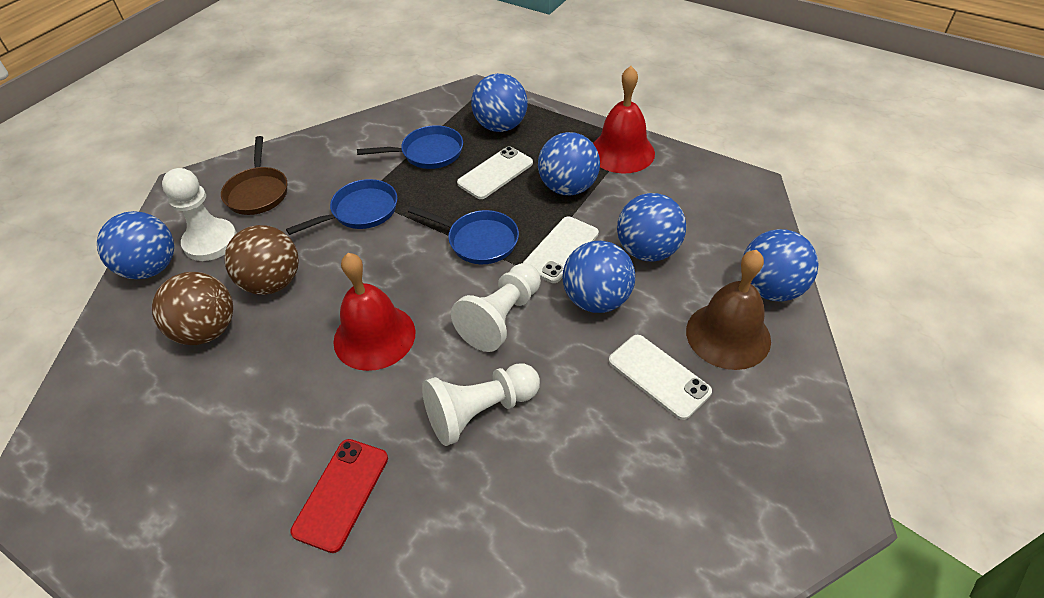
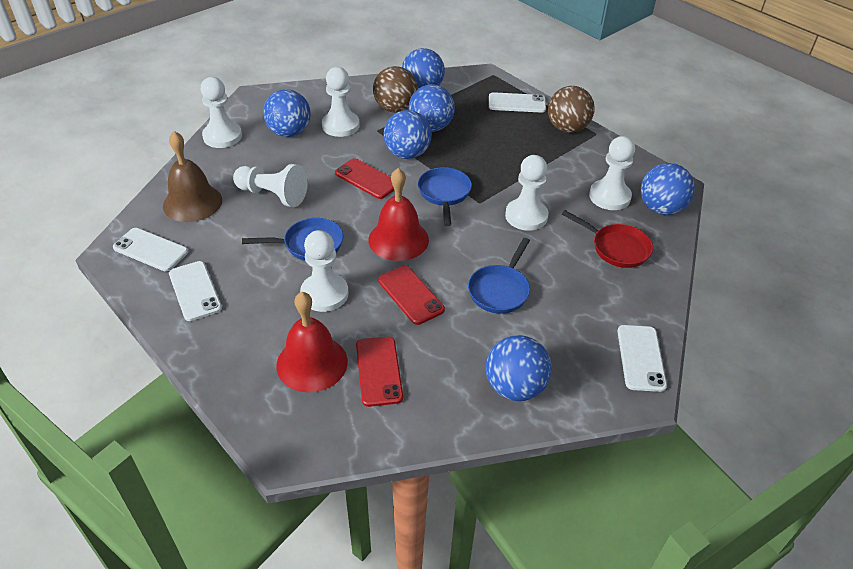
brown pan: 1 -> 0
red pan: 0 -> 1
red phone: 1 -> 3
white pawn: 3 -> 6
white phone: 3 -> 4

